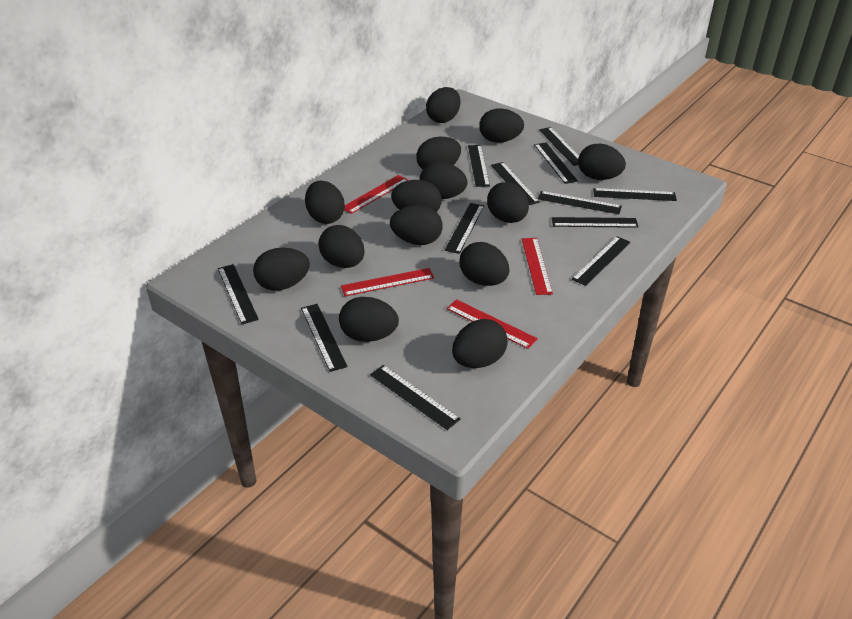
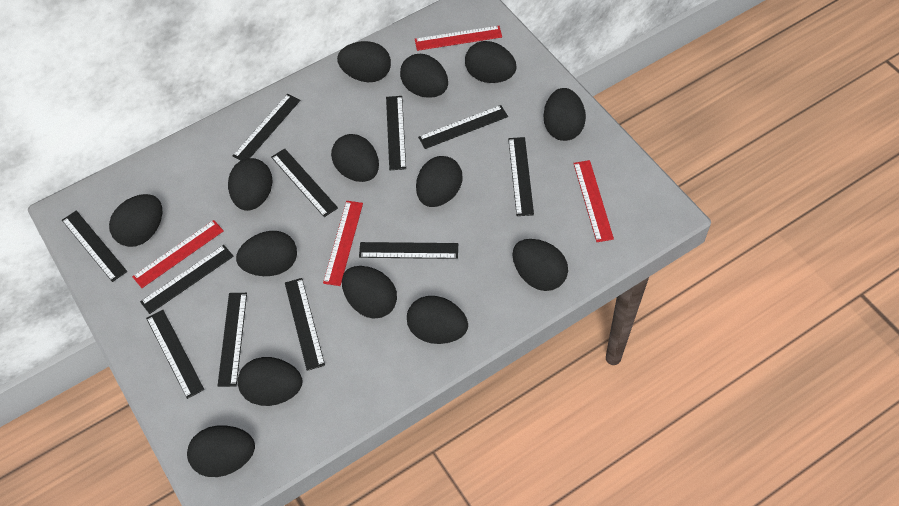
black ruler: 12 -> 11

